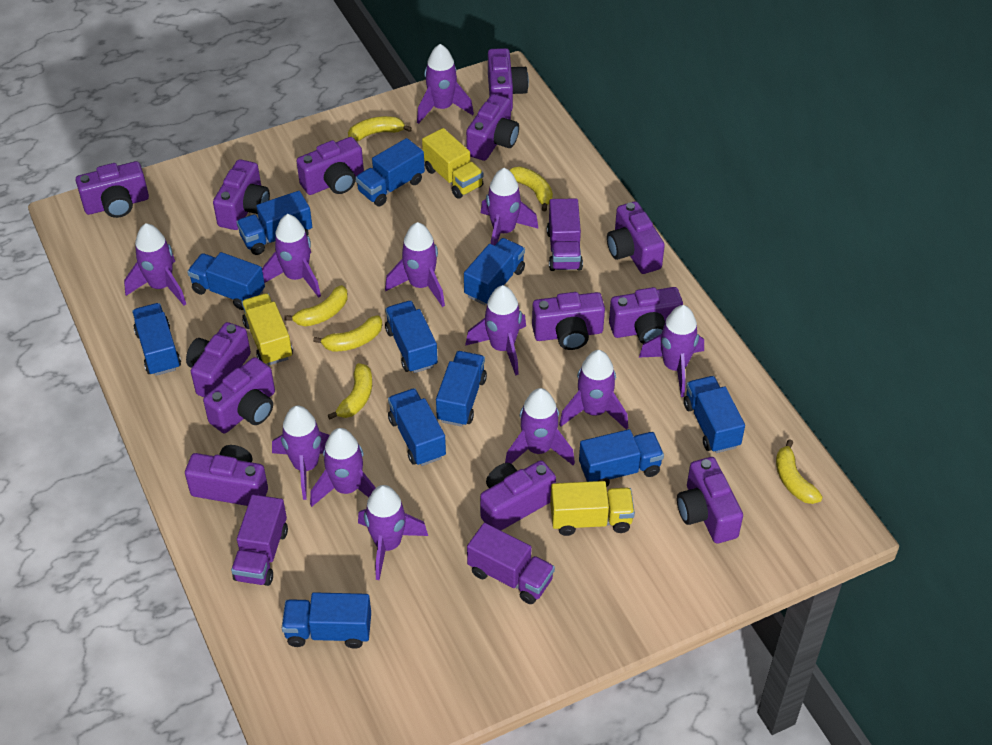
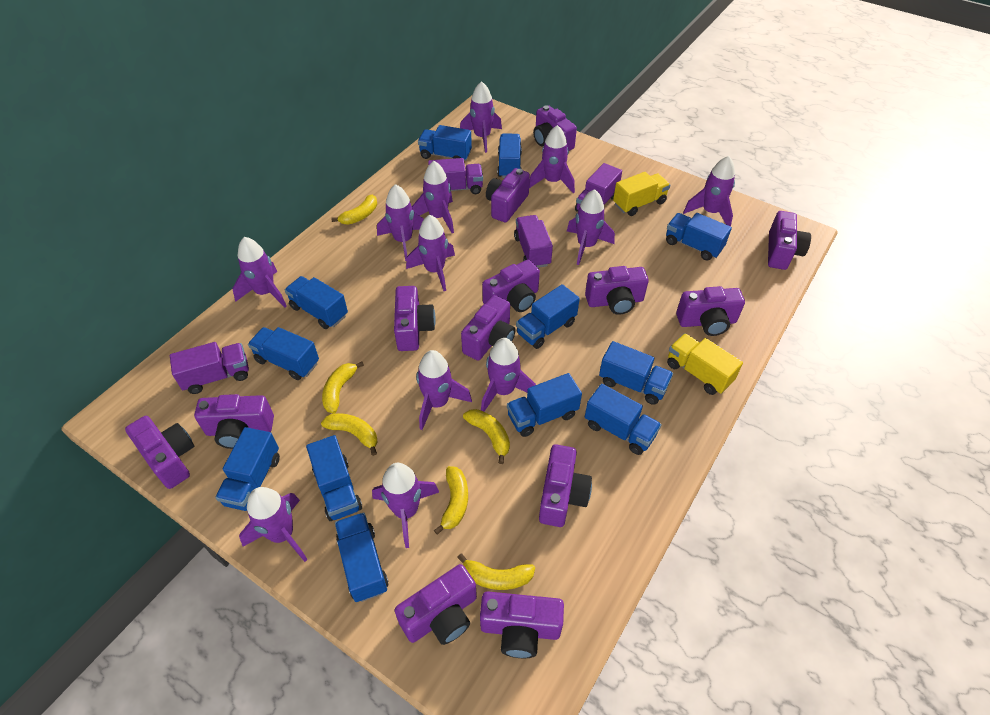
blue truck: 11 -> 12
purple truck: 3 -> 4
yellow truck: 3 -> 2

